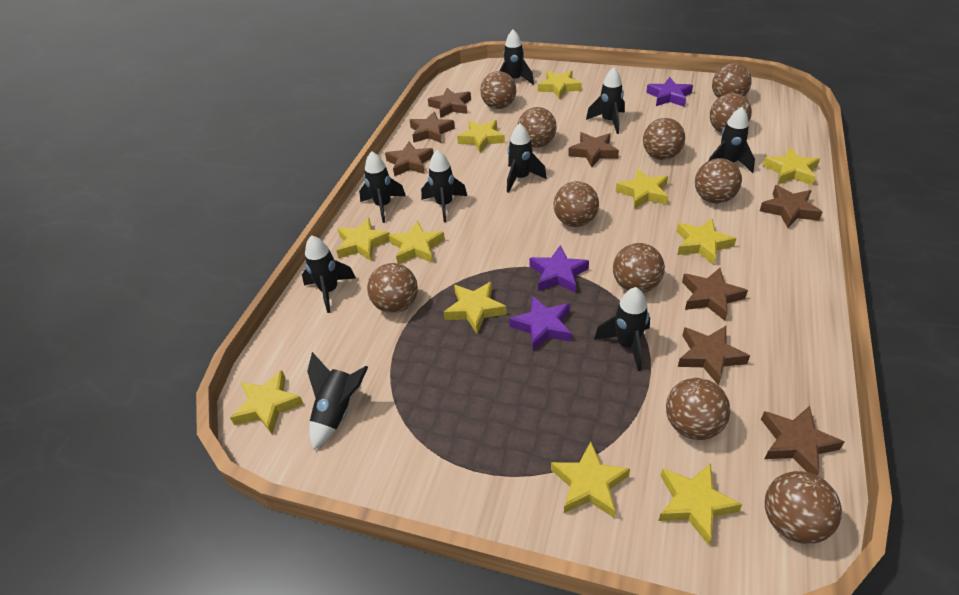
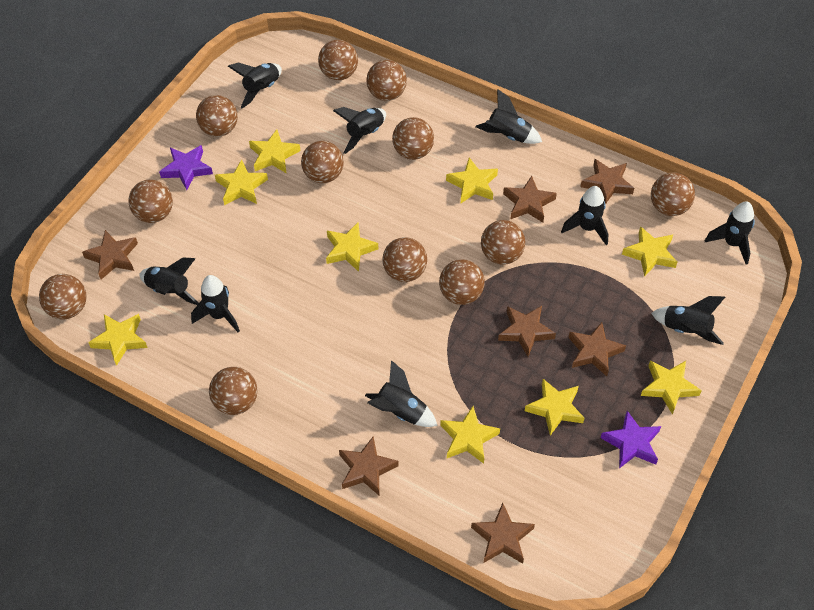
brown ball: 11 -> 12
brown star: 8 -> 7
purple star: 3 -> 2
yellow star: 11 -> 9

